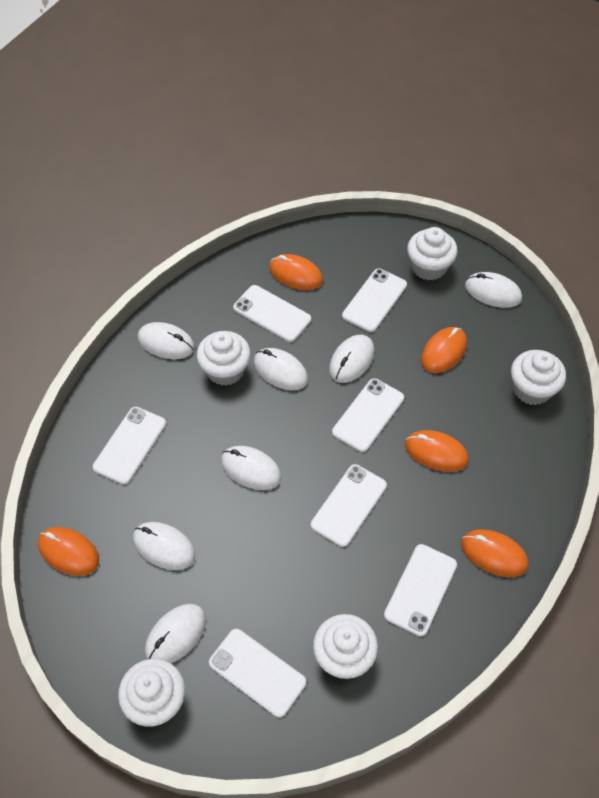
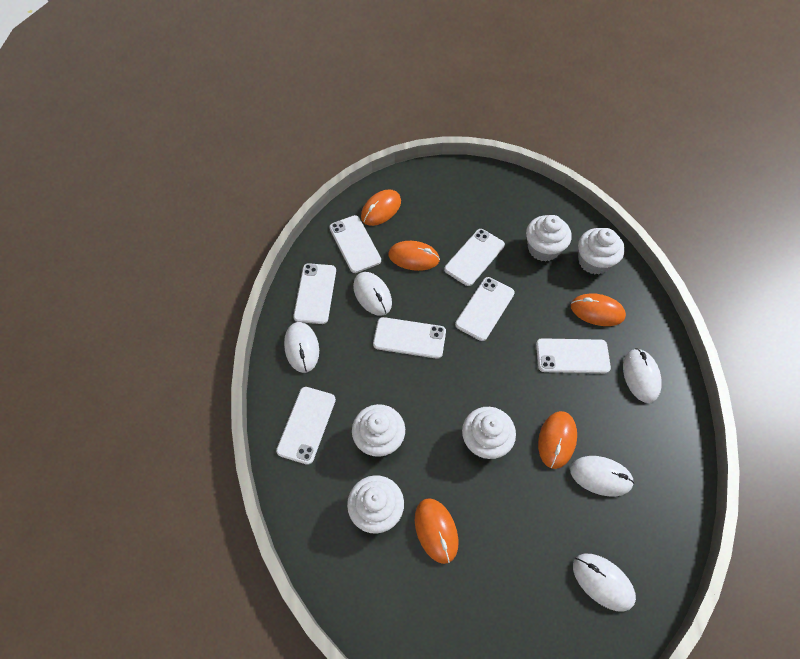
white mouse: 7 -> 5

